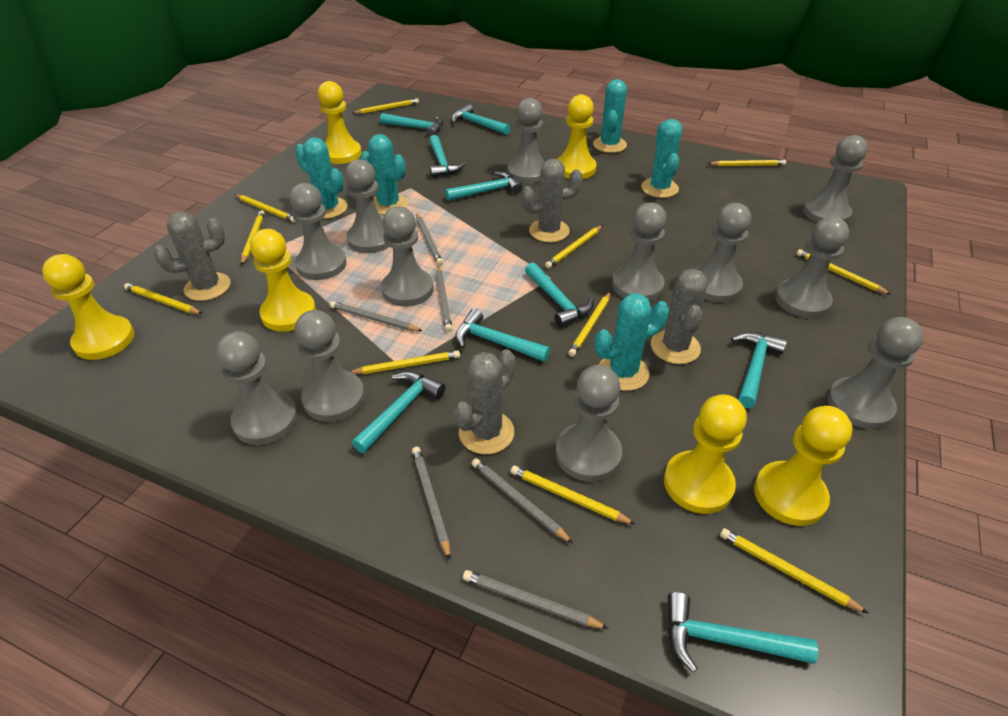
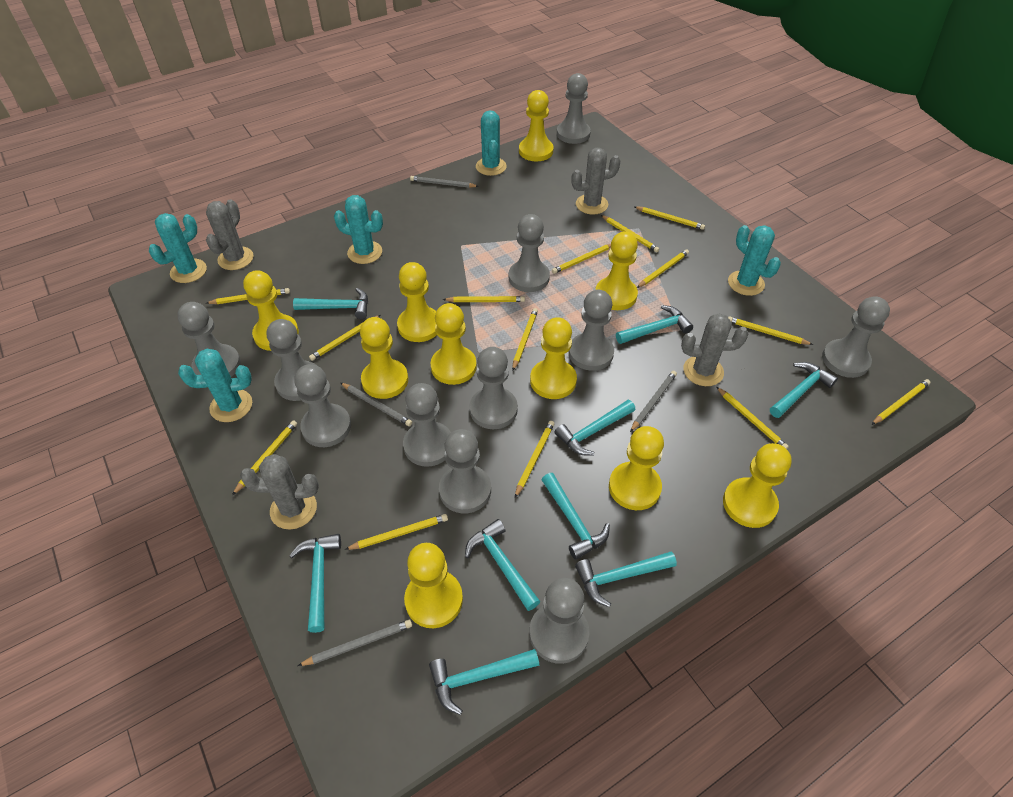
grey pawn: 12 -> 11
grey pencil: 6 -> 4
yellow pawn: 6 -> 10
yellow pencil: 11 -> 14

